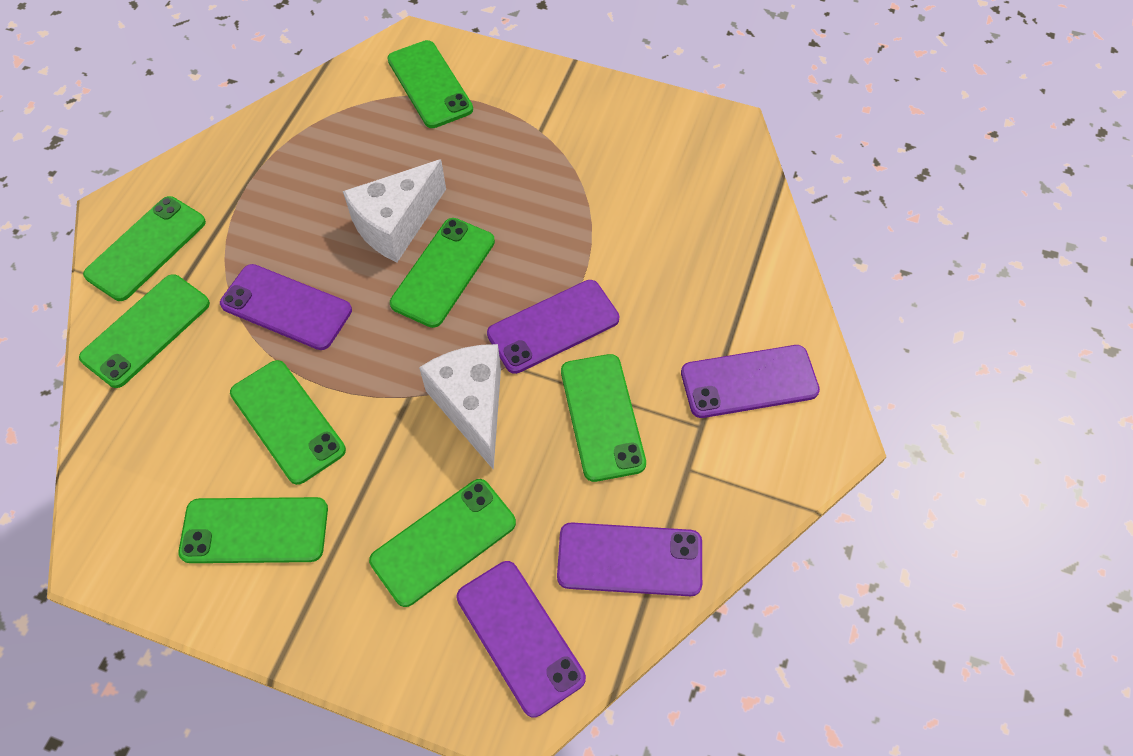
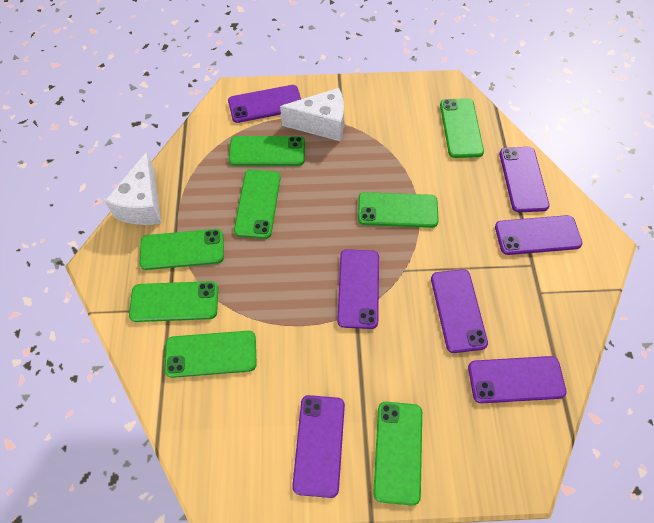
purple phone: 5 -> 7

